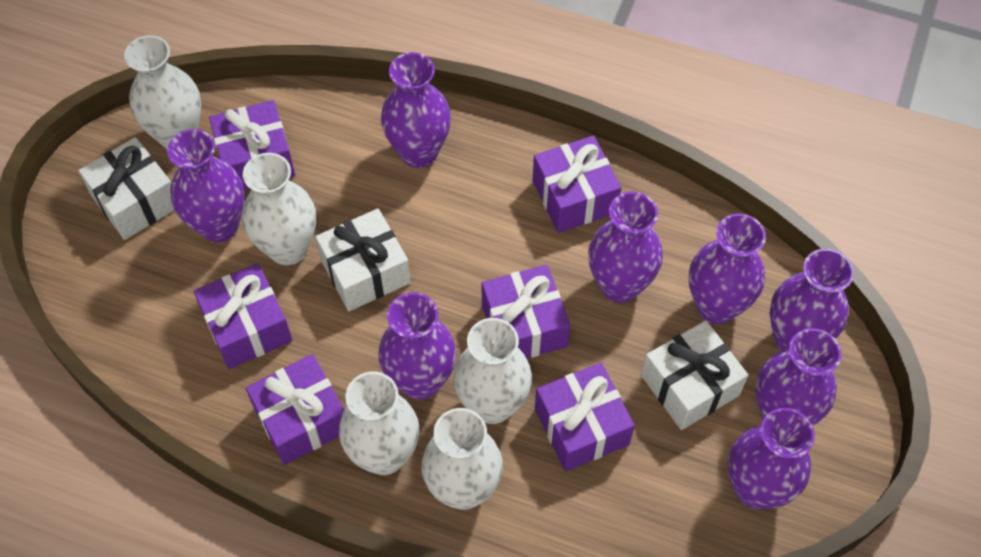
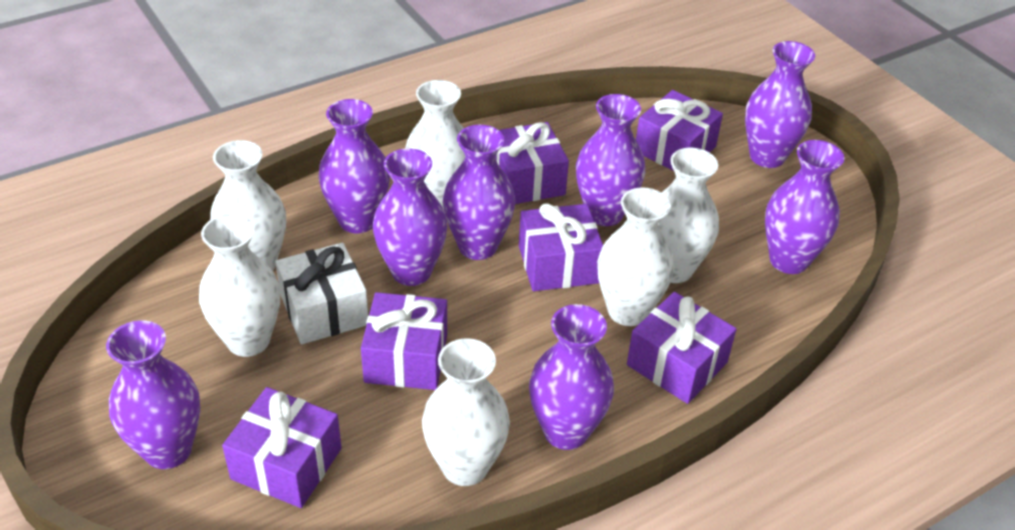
white gift: 3 -> 1
white vase: 5 -> 6

